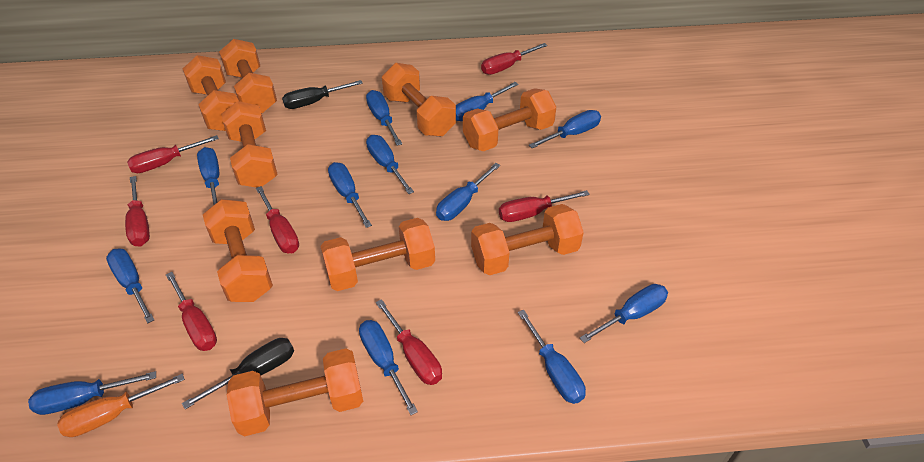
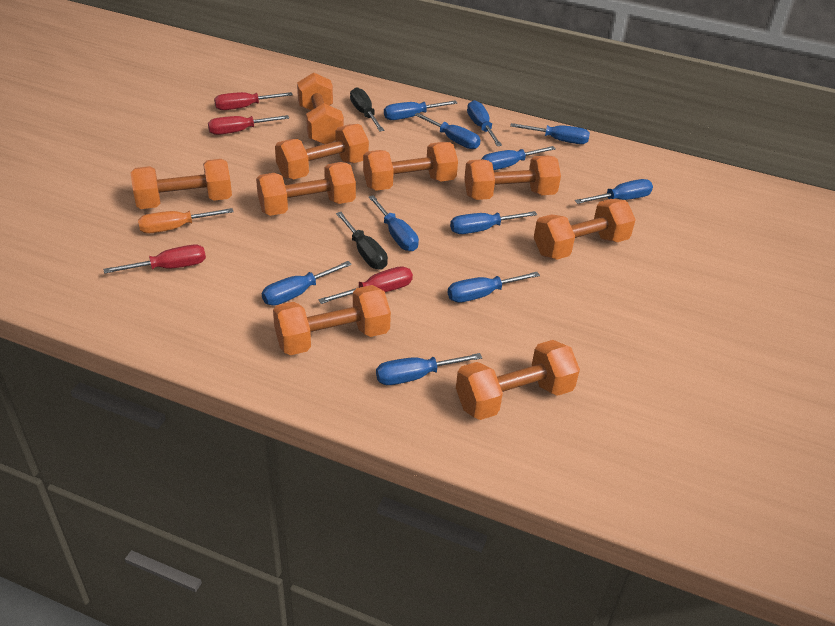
blue screwdriver: 12 -> 11
red screwdriver: 7 -> 4

